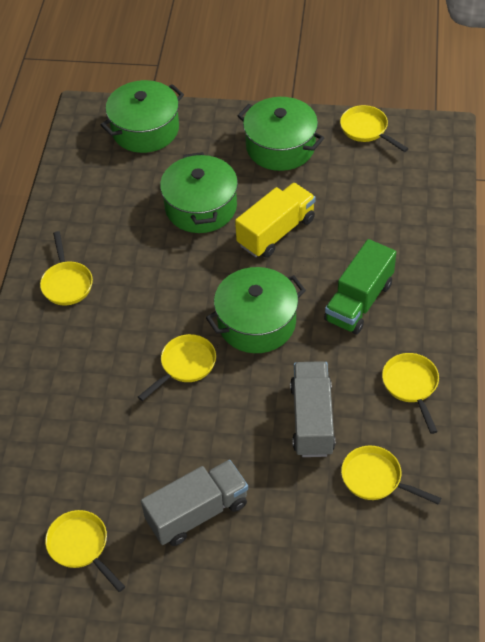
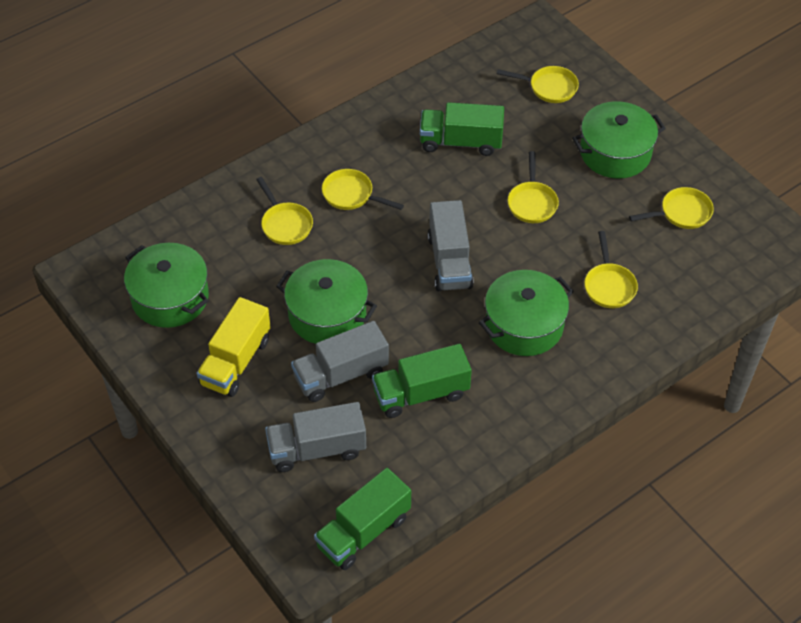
green truck: 1 -> 3
grey truck: 2 -> 3

